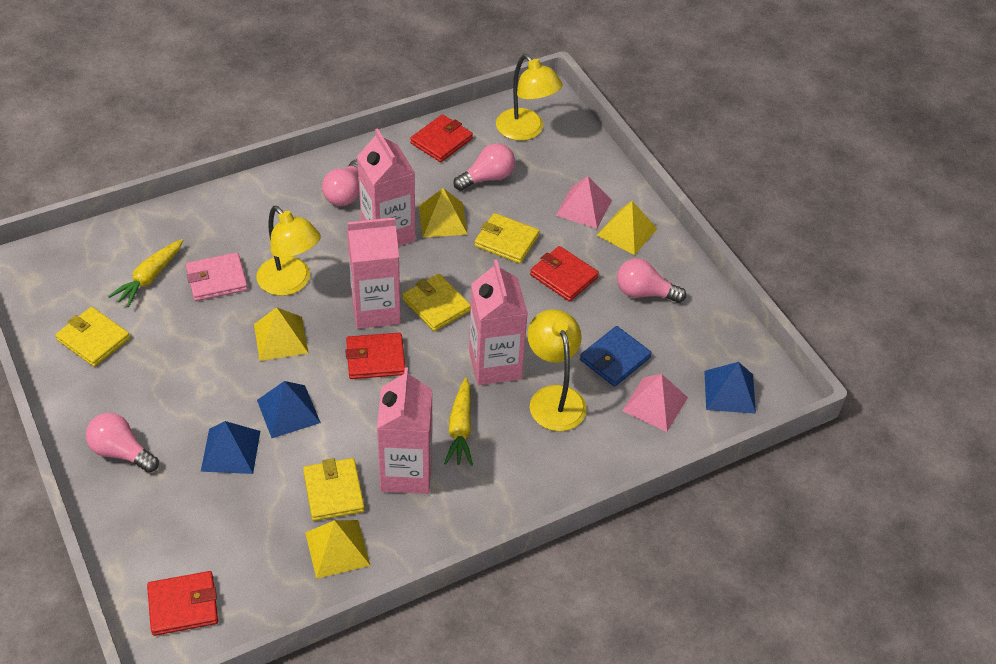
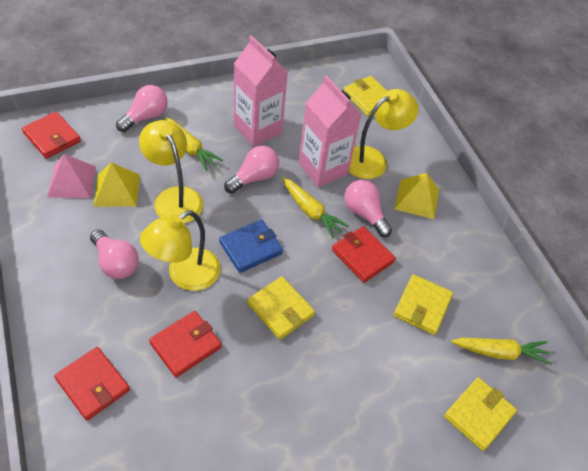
blue pyramid: 3 -> 0
pink carton: 4 -> 2
pink pyramid: 2 -> 1
pink wallet: 1 -> 0
yellow carrot: 2 -> 3
yellow pyramid: 4 -> 2

